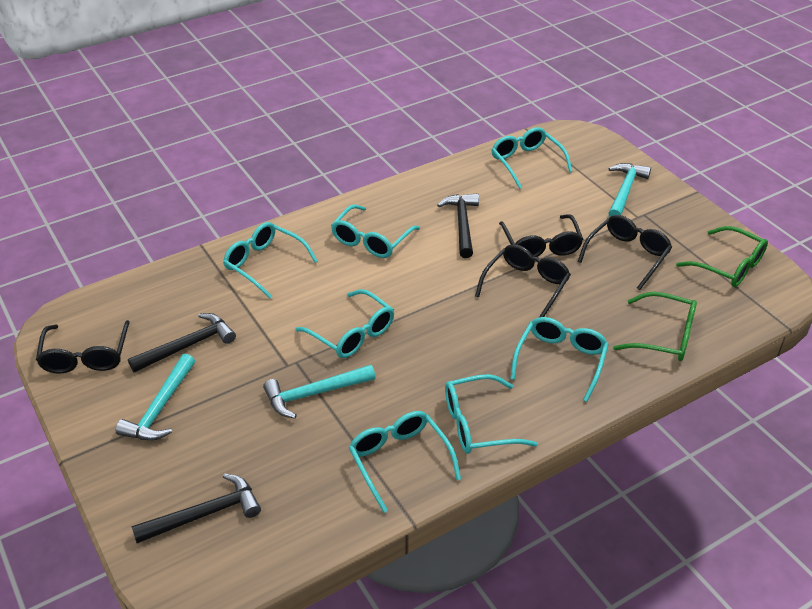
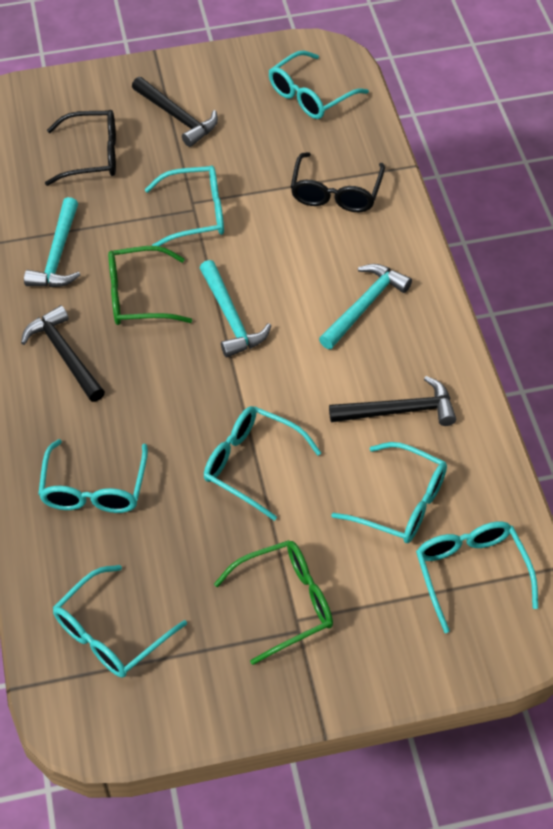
black glasses: 4 -> 2

